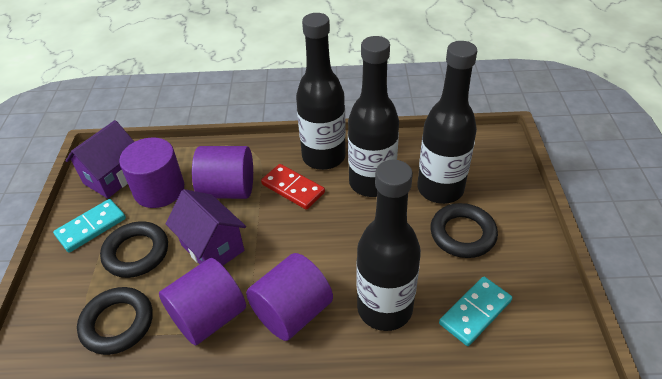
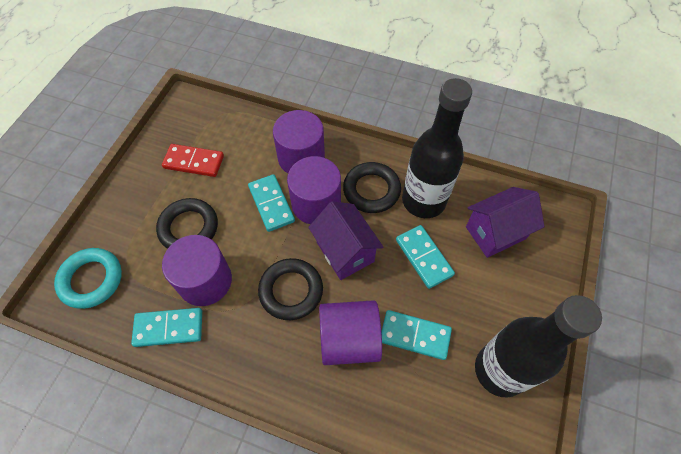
black bottle: 4 -> 2
turquoise domino: 2 -> 4
turquoise ring: 0 -> 1

